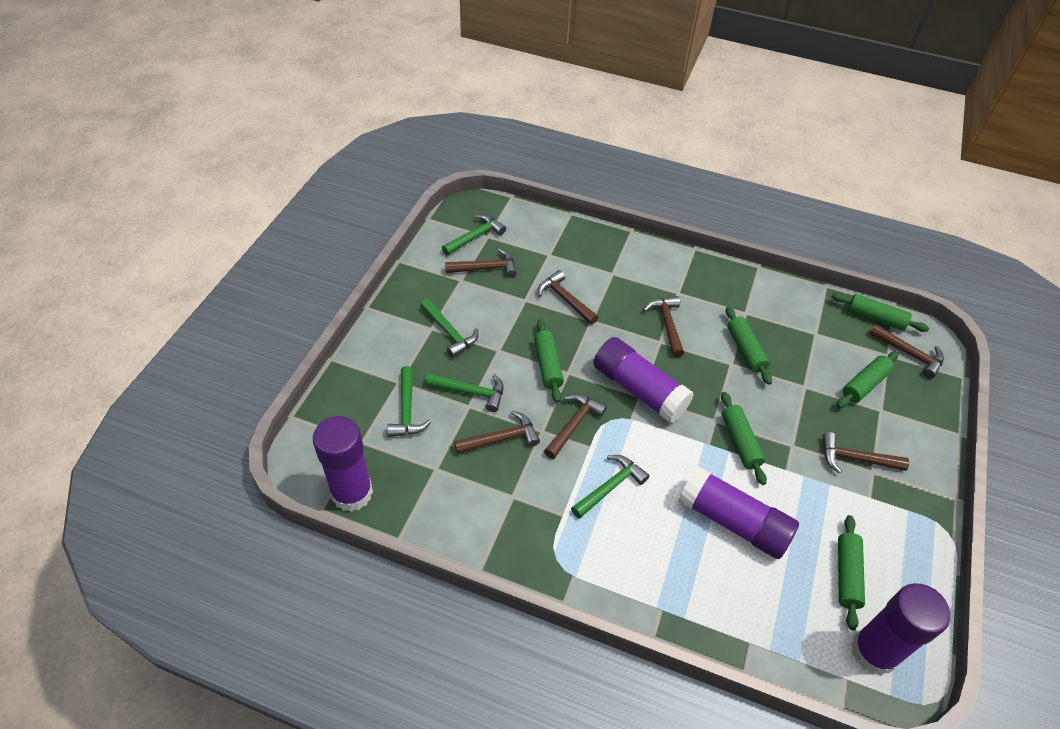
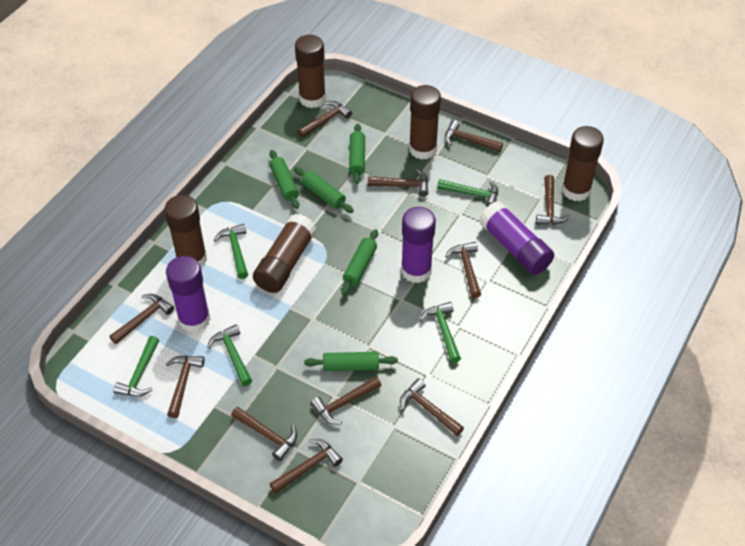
brown glue stick: 0 -> 5
brown hammer: 7 -> 11
green rolling pin: 6 -> 5
purple glue stick: 4 -> 3

